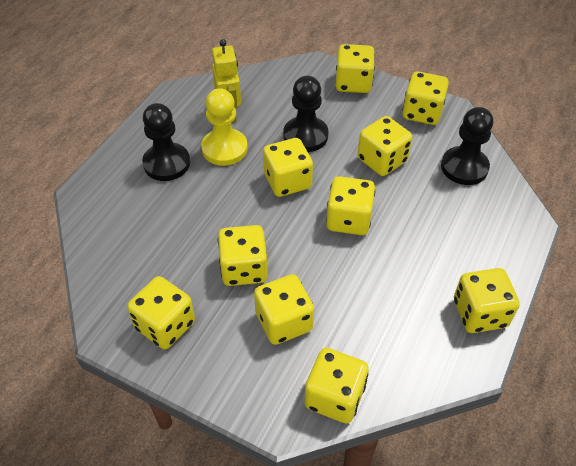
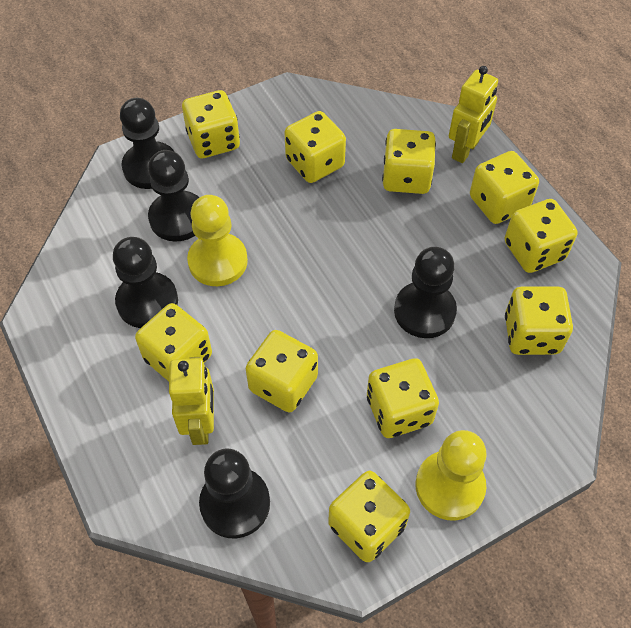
black pawn: 3 -> 5
yellow pawn: 1 -> 2
yellow robot: 1 -> 2

